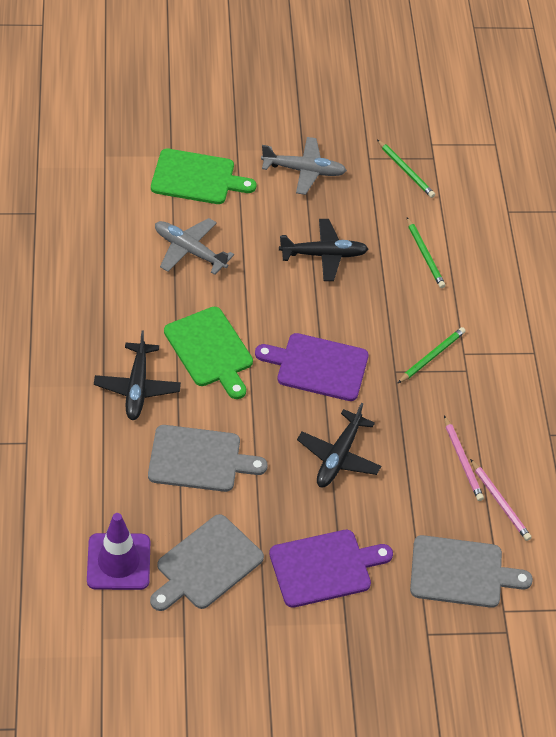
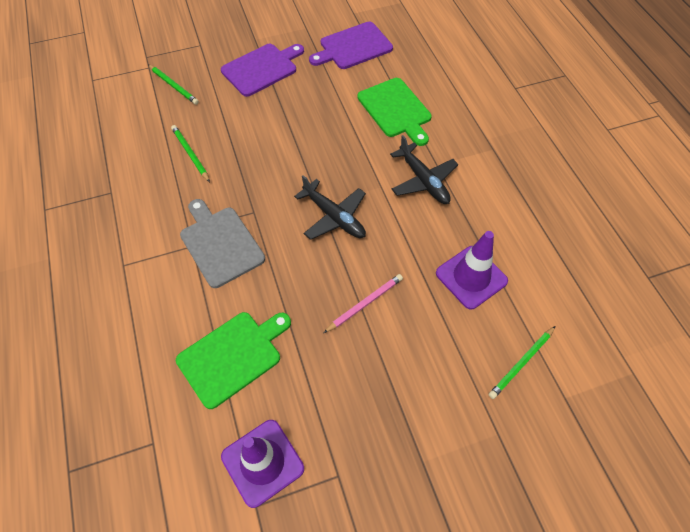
black plane: 3 -> 2
grey cutting board: 3 -> 1
grey plane: 2 -> 0
pink pencil: 2 -> 1
purple traffic cone: 1 -> 2

